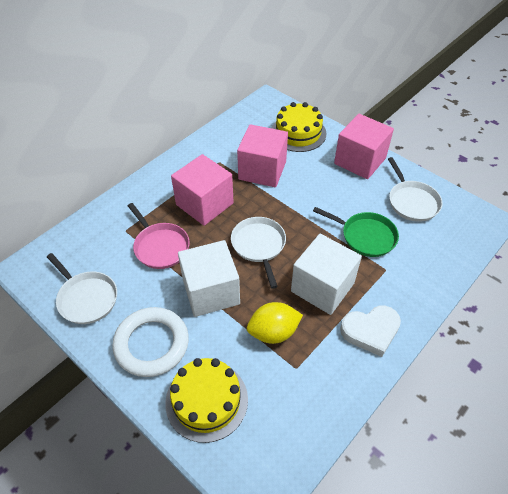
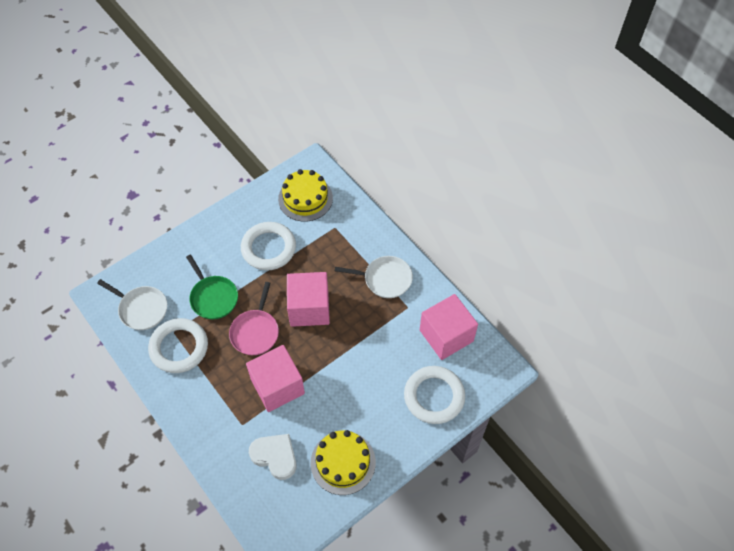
white cube: 2 -> 0
white pan: 3 -> 2
white ring: 1 -> 3
yellow lemon: 1 -> 0

